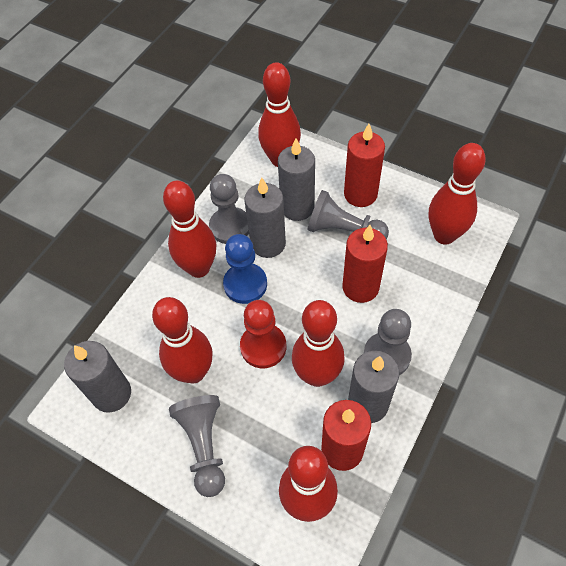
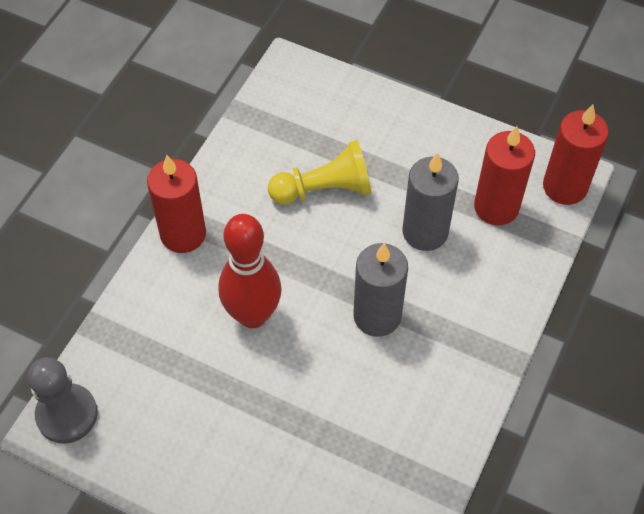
blue pawn: 1 -> 0
grey candle: 4 -> 2
grey pawn: 4 -> 1
red bowling pin: 6 -> 1
red pawn: 1 -> 0
yellow pawn: 0 -> 1

